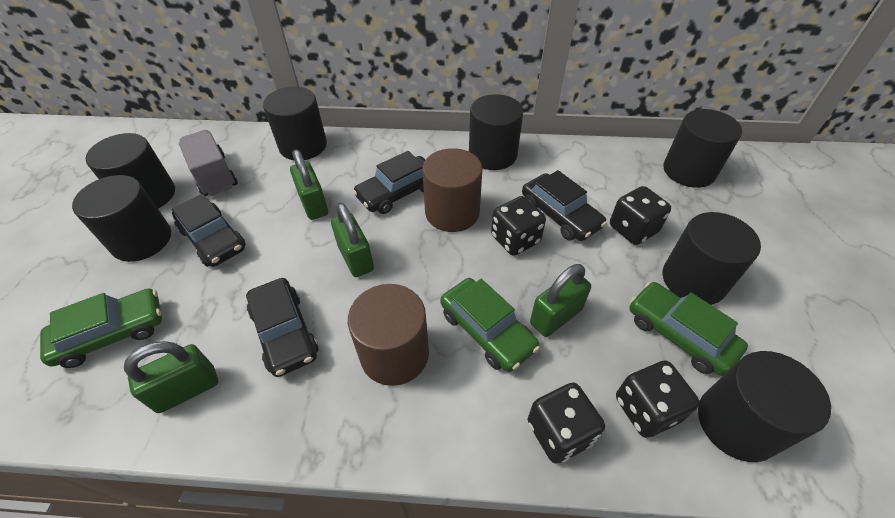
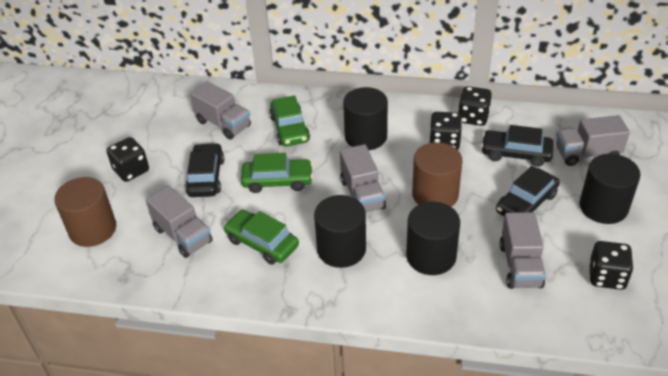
black car: 4 -> 3
black cylinder: 7 -> 4
green padlock: 4 -> 0
grey truck: 1 -> 5

